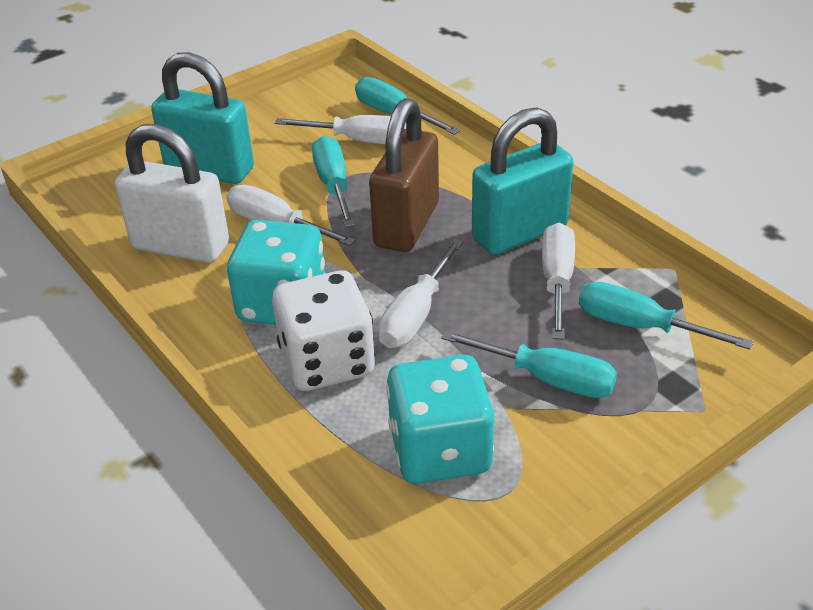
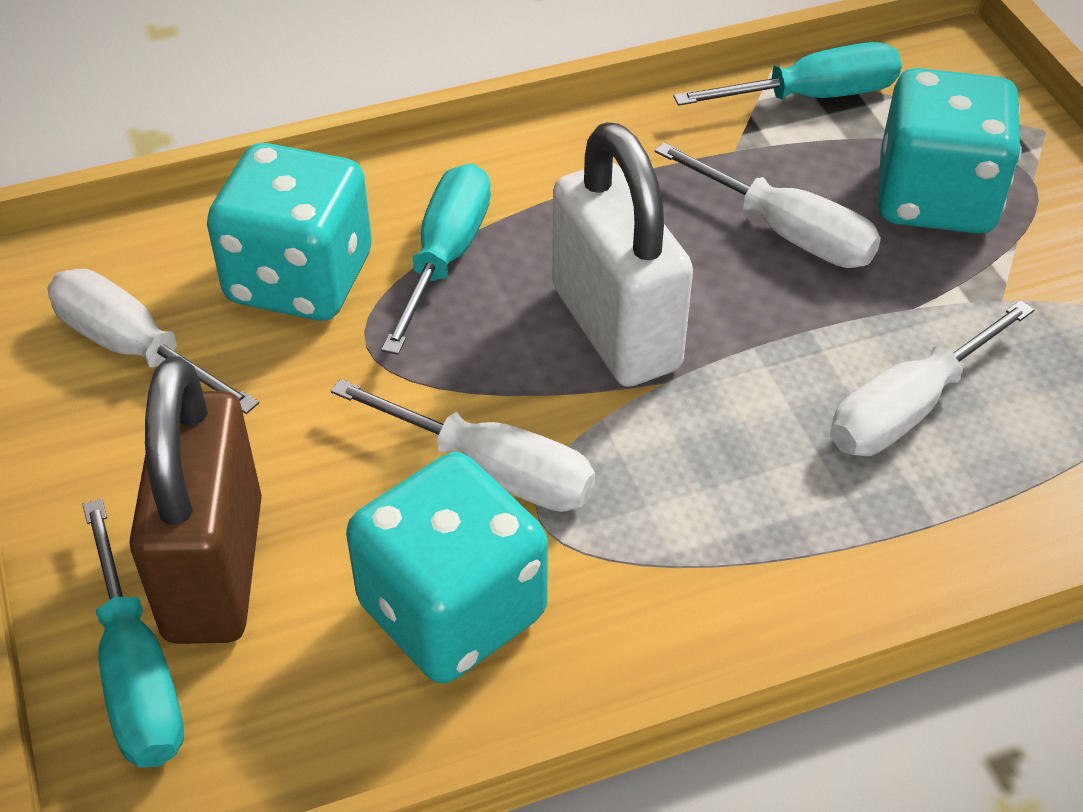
turquoise dice: 2 -> 3
turquoise padlock: 2 -> 0
turquoise screwdriver: 4 -> 3
white dice: 1 -> 0

